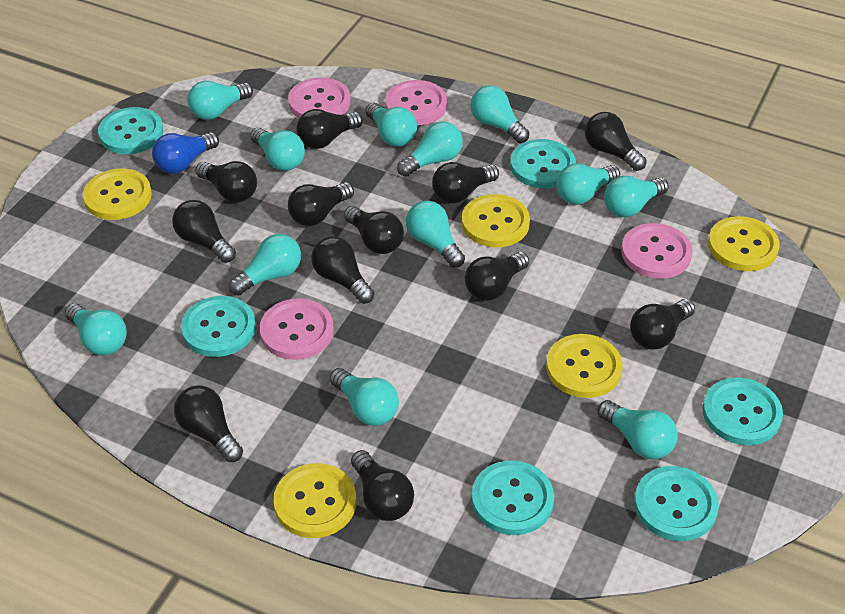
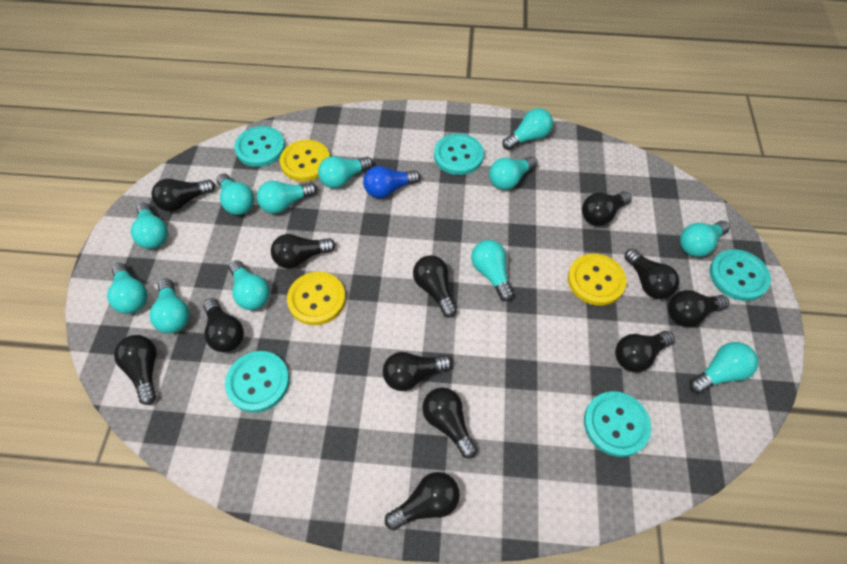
pink button: 4 -> 0
turquoise button: 6 -> 5
yellow button: 5 -> 3

